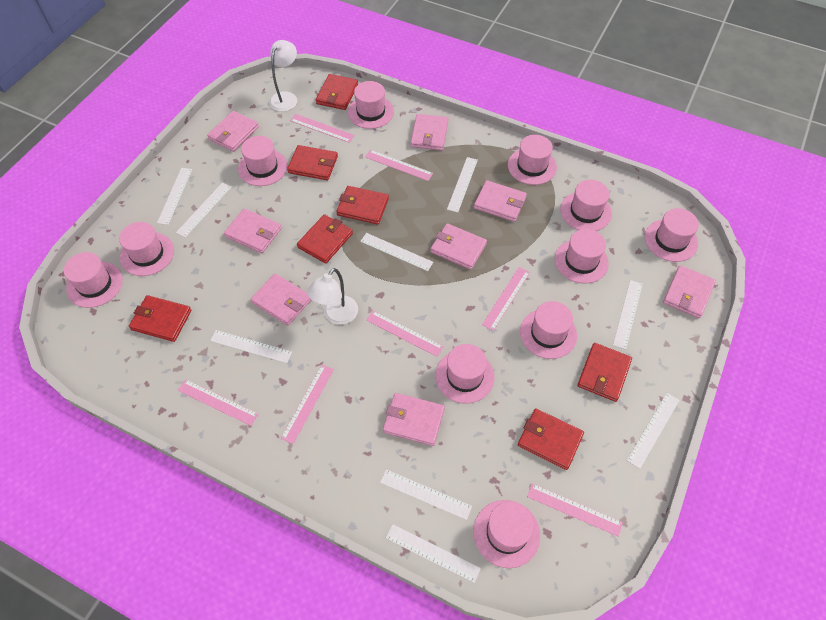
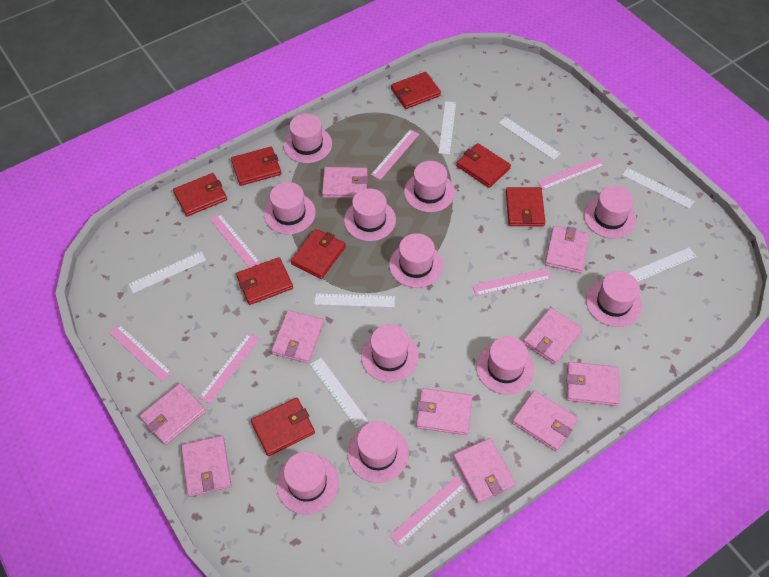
pink wallet: 8 -> 10
red wallet: 7 -> 8
white lamp: 2 -> 0
white ruler: 9 -> 7

